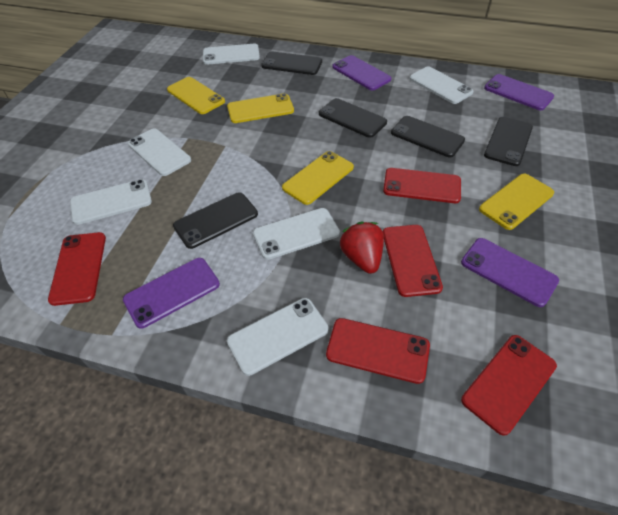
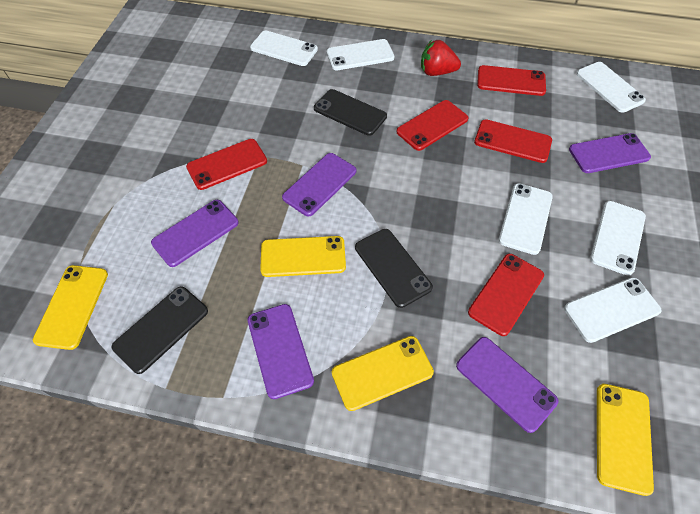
black phone: 5 -> 3
purple phone: 4 -> 5

